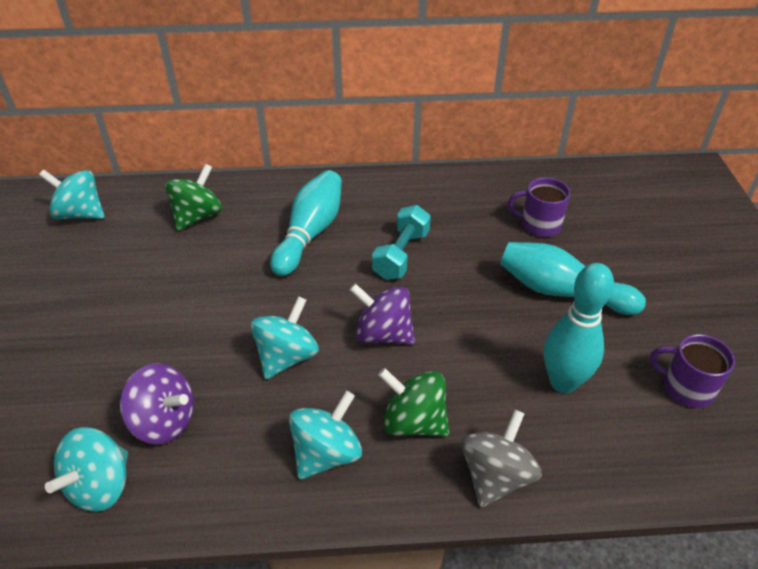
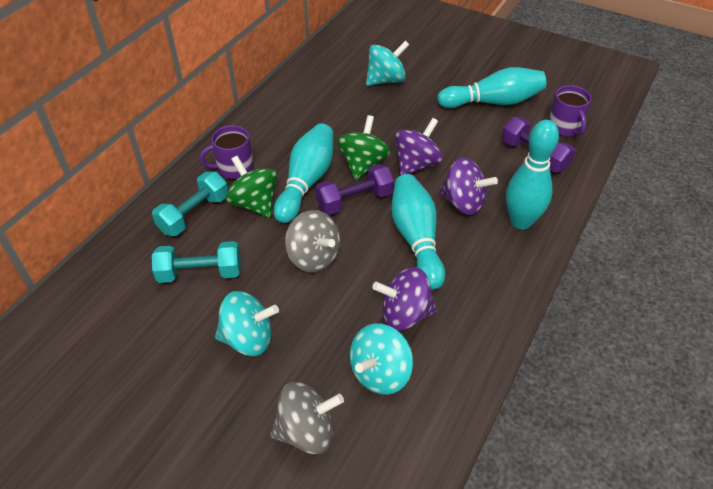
grey spinning top: 1 -> 2
purple dumbbell: 0 -> 2
purple spinning top: 2 -> 3
turquoise bowling pin: 3 -> 4
turquoise dumbbell: 1 -> 2
turquoise spinning top: 4 -> 3

